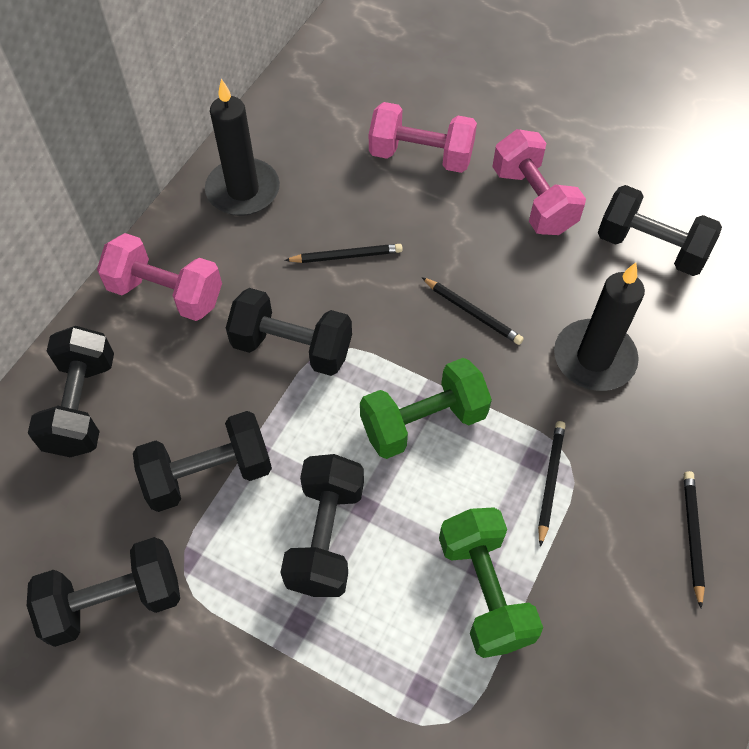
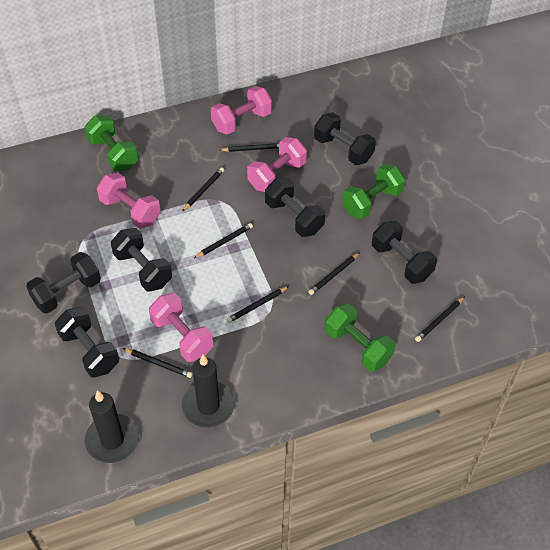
black pencil: 4 -> 7
green dumbbell: 2 -> 3
pink dumbbell: 3 -> 4

